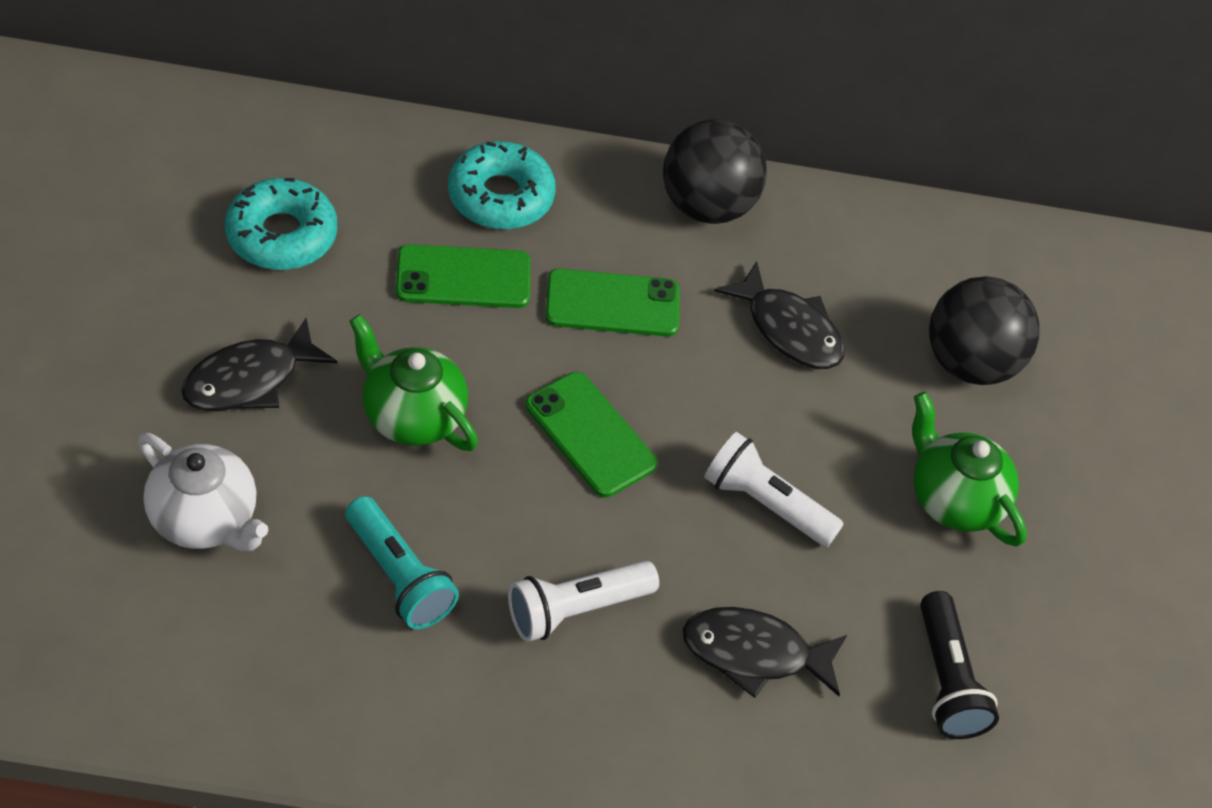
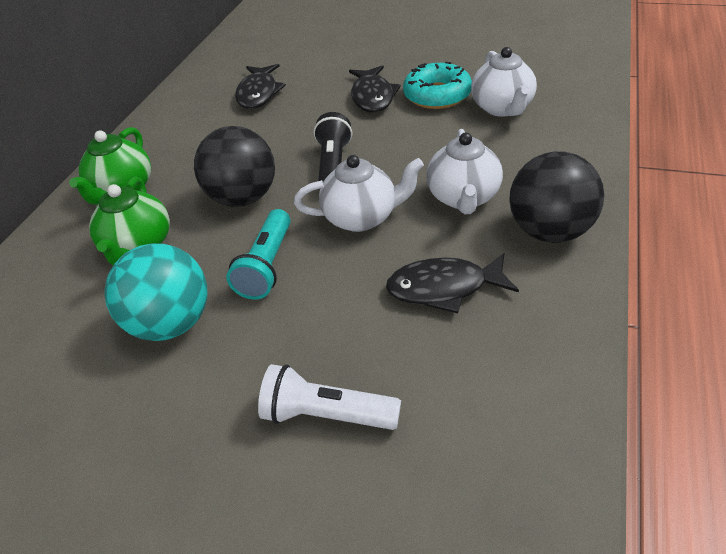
green phone: 3 -> 0
turquoise ball: 0 -> 1
turquoise donut: 2 -> 1
white flashlight: 2 -> 1
white teapot: 1 -> 3

